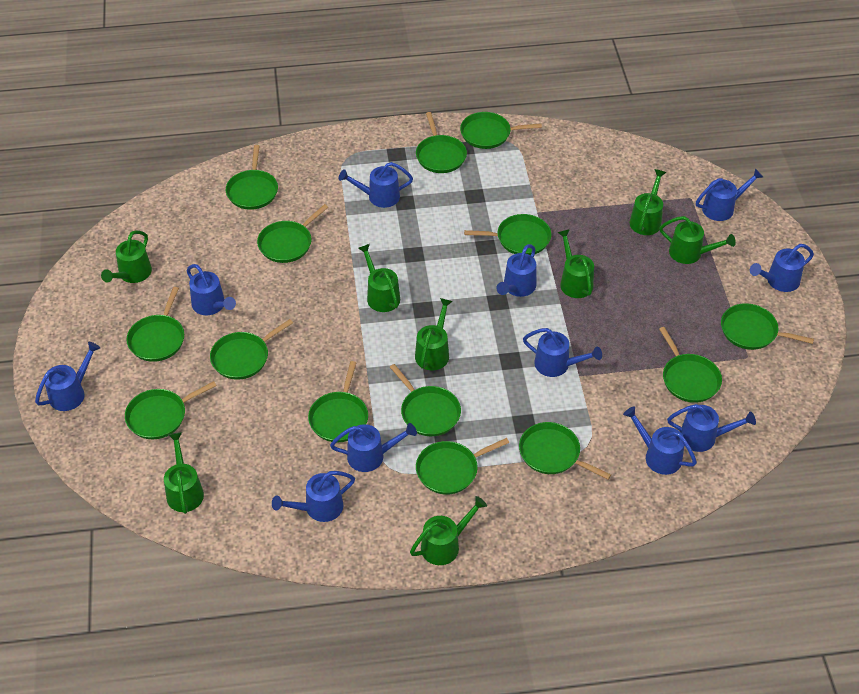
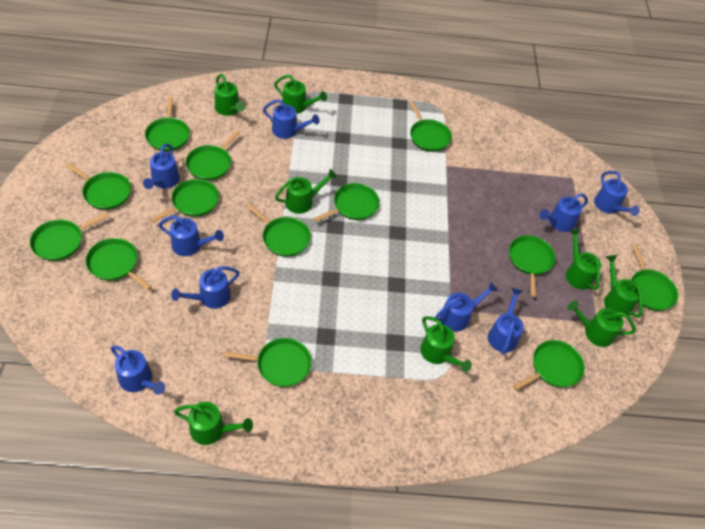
blue watering can: 11 -> 9
green pan: 14 -> 13

